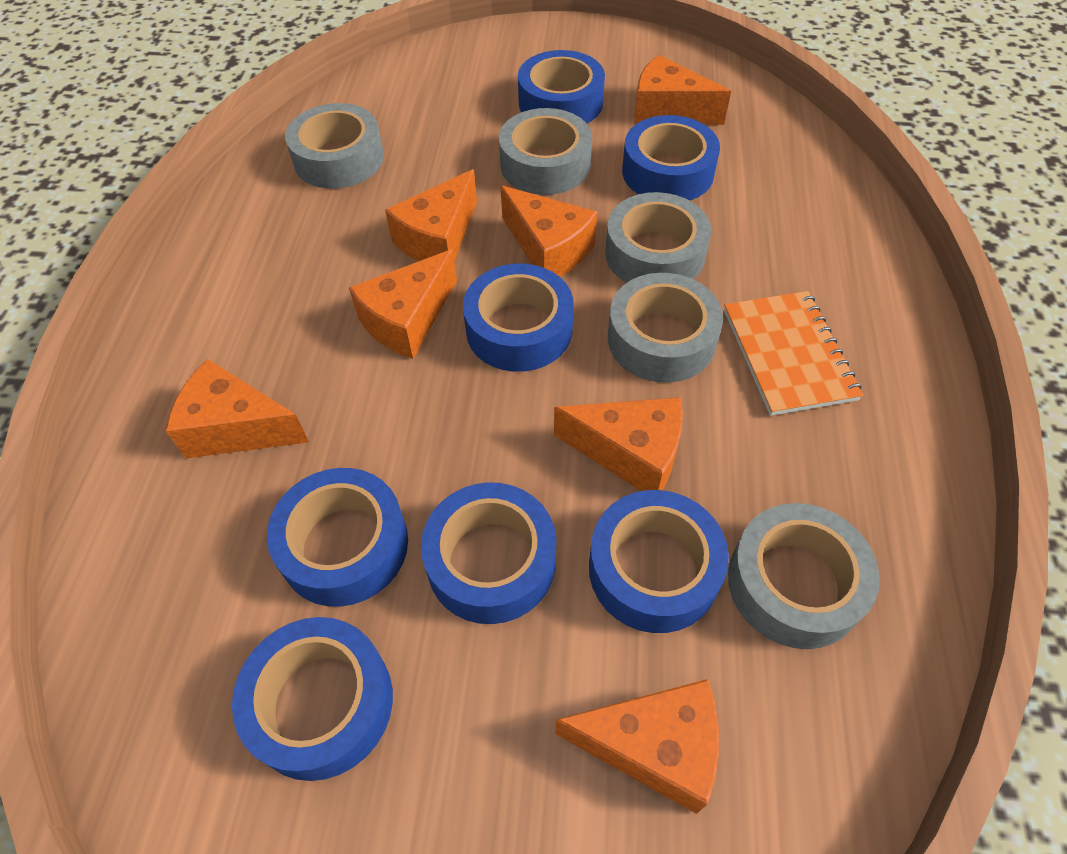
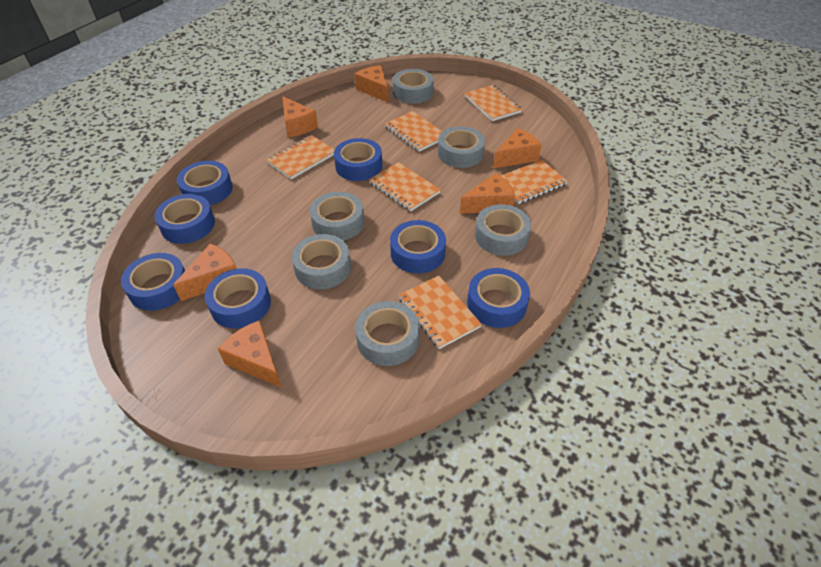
grey tape: 5 -> 6
orange cheese: 7 -> 6
orange notebook: 1 -> 6

